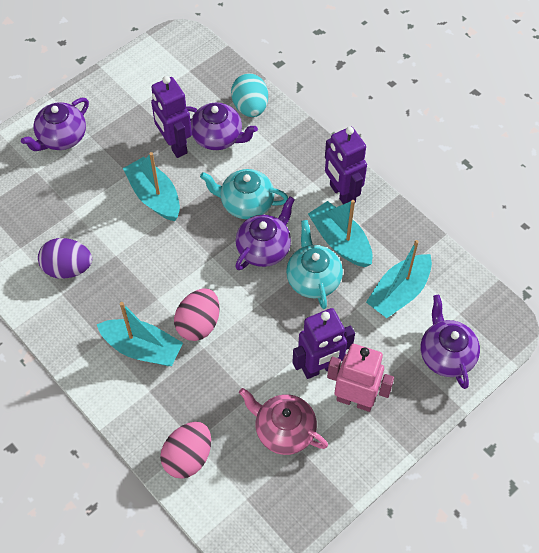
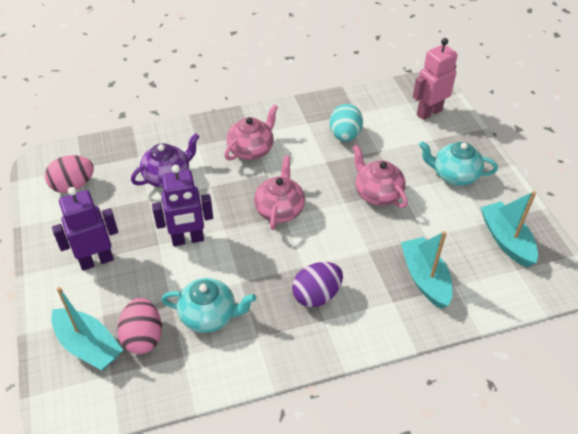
pink teapot: 1 -> 3
purple robot: 3 -> 2
purple teapot: 4 -> 1
turquoise boat: 4 -> 3

